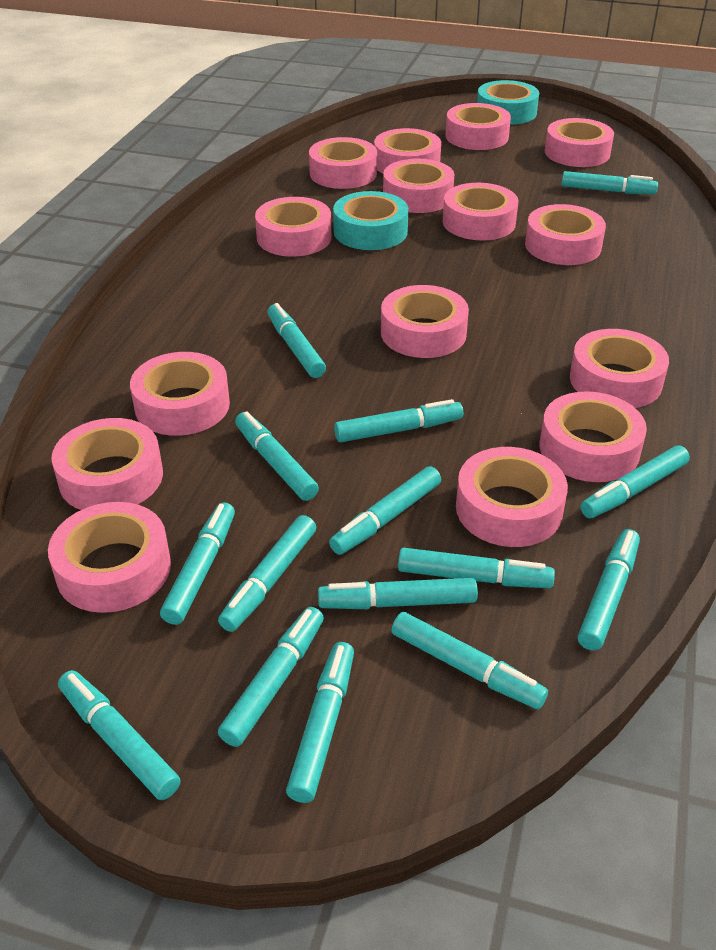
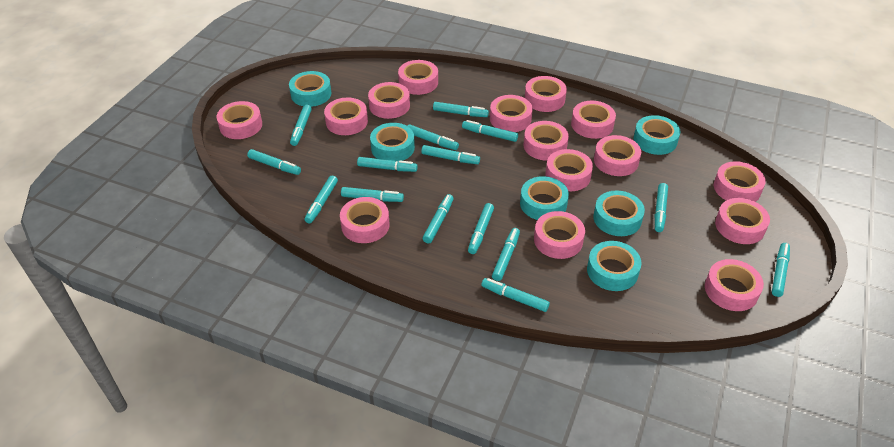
turquoise tape: 2 -> 6

